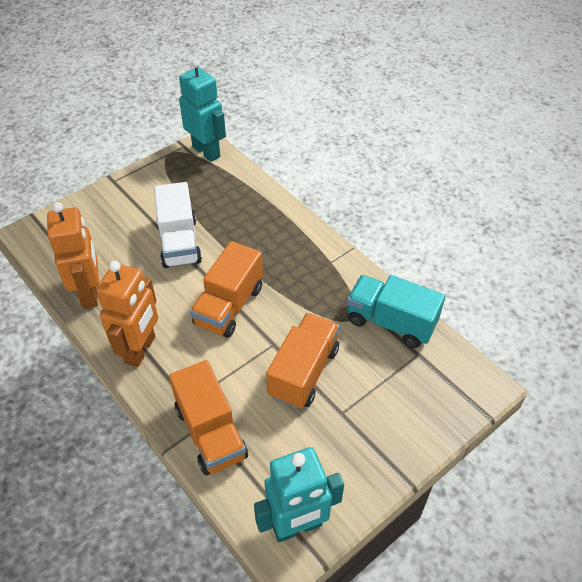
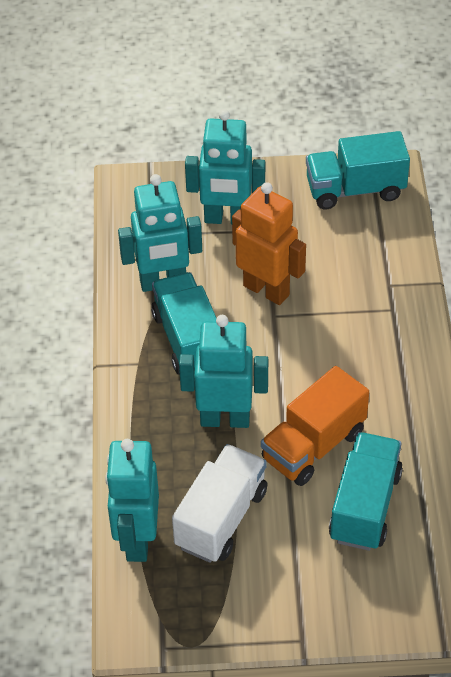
orange robot: 2 -> 1
orange truck: 3 -> 1
turquoise robot: 2 -> 4
turquoise truck: 1 -> 3

